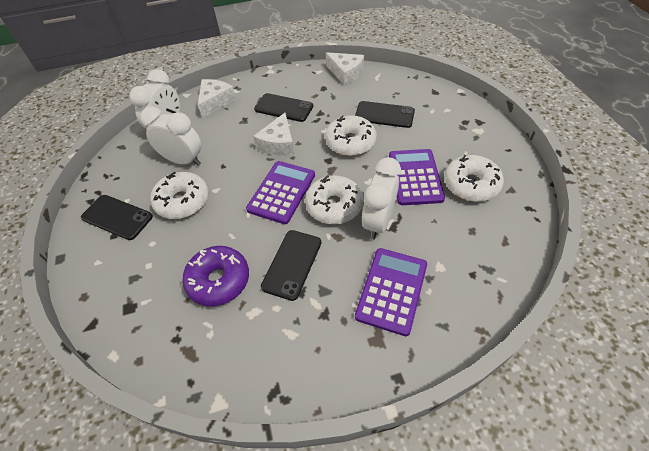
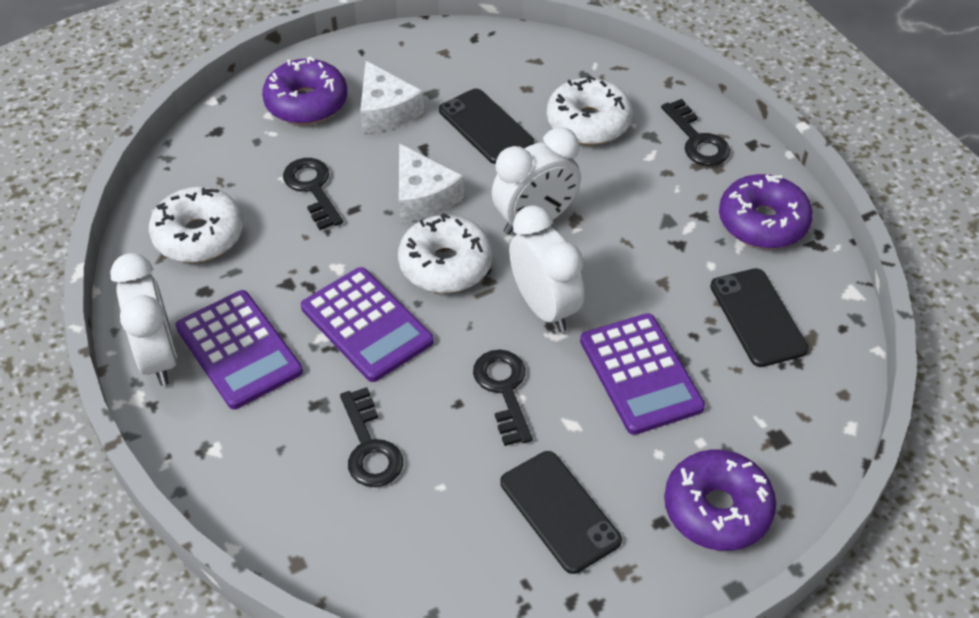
black key: 0 -> 4
black phone: 4 -> 3
purple donut: 1 -> 3
white cheese: 3 -> 2
white donut: 4 -> 3

